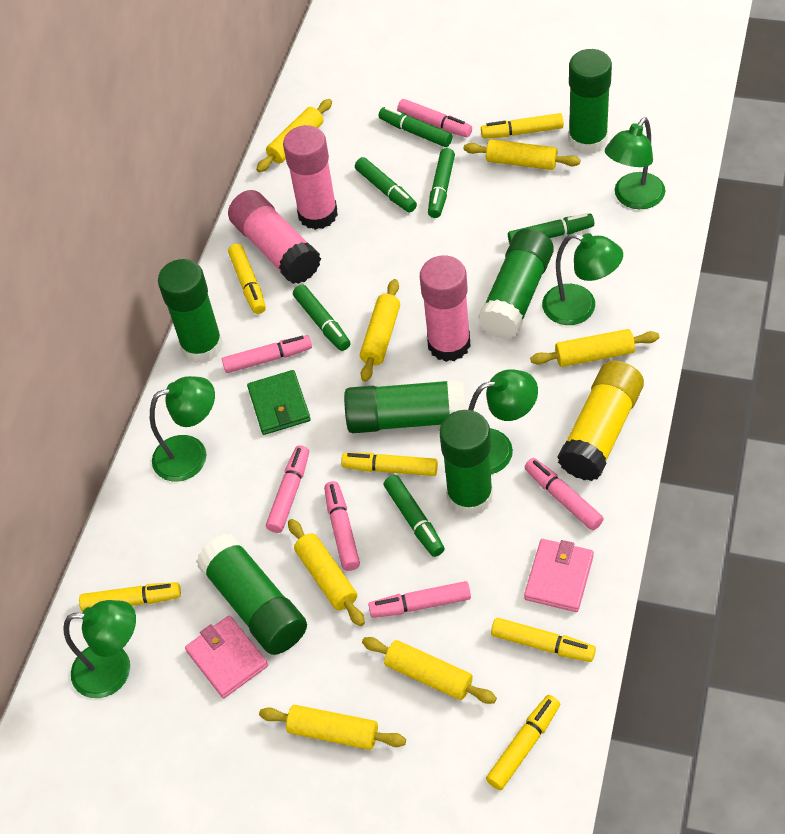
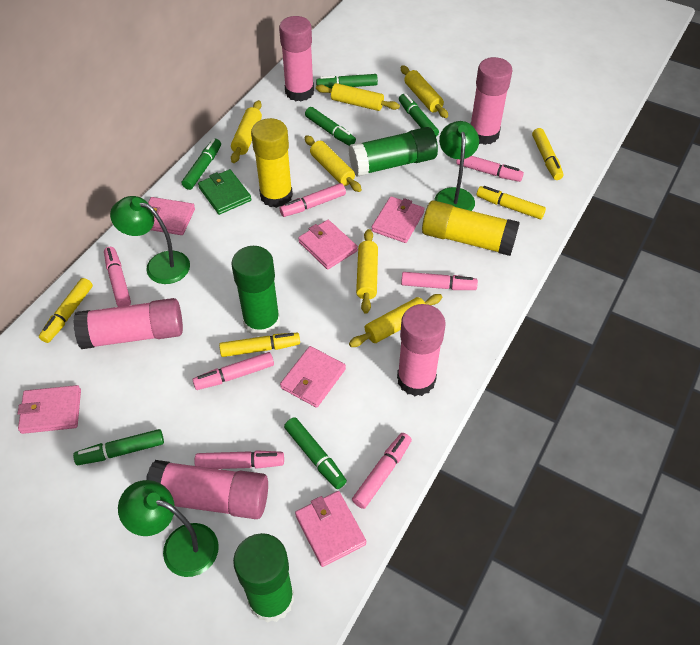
green glue stick: 6 -> 3
green lamp: 5 -> 3
pink glue stick: 3 -> 5
pink marker: 6 -> 7
pink wallet: 2 -> 6
yellow glue stick: 1 -> 2
yellow marker: 6 -> 4
yellow rolling pin: 7 -> 6

